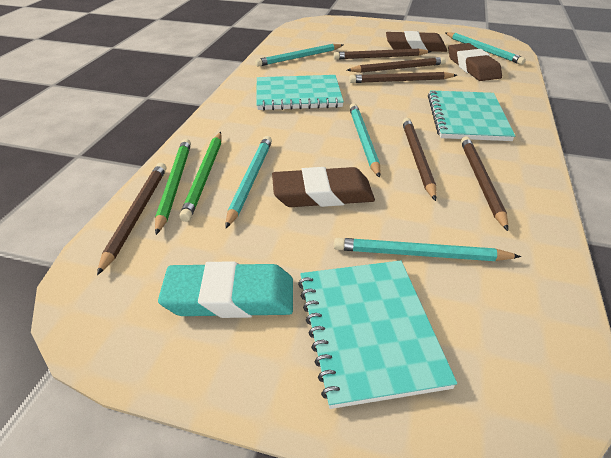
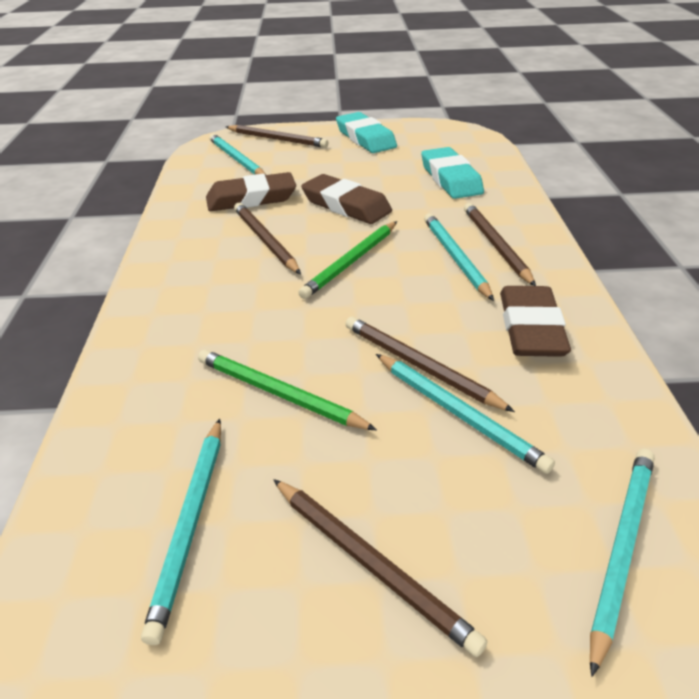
brown pencil: 6 -> 5
turquoise eraser: 1 -> 2
turquoise notebook: 3 -> 0

